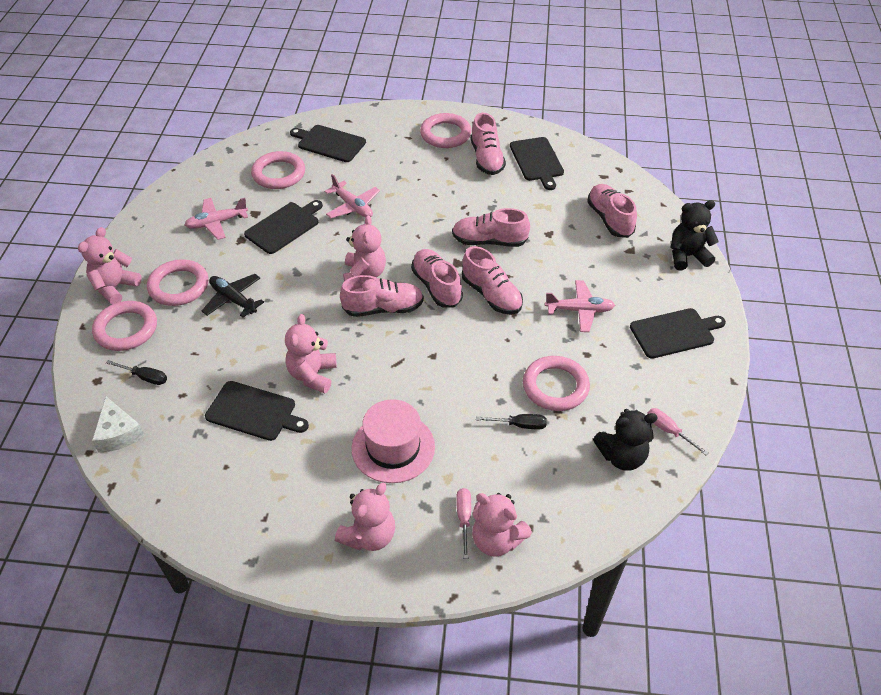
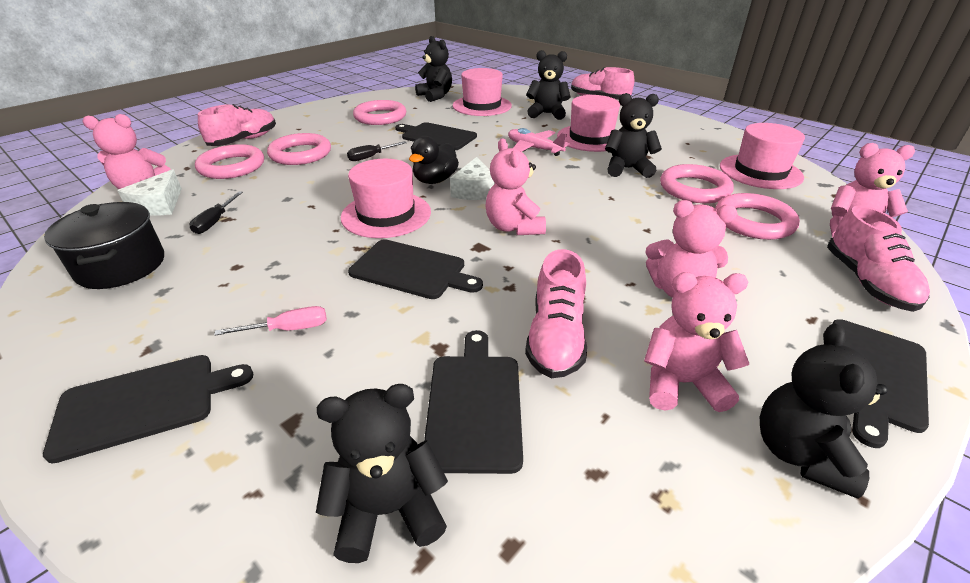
black duck: 0 -> 1
black plane: 1 -> 0
black pot: 0 -> 1
black teddy bear: 2 -> 5
pink hat: 1 -> 4
pink plane: 3 -> 1
pink screwdriver: 2 -> 1
pink shoe: 6 -> 4
white cheese: 1 -> 2

